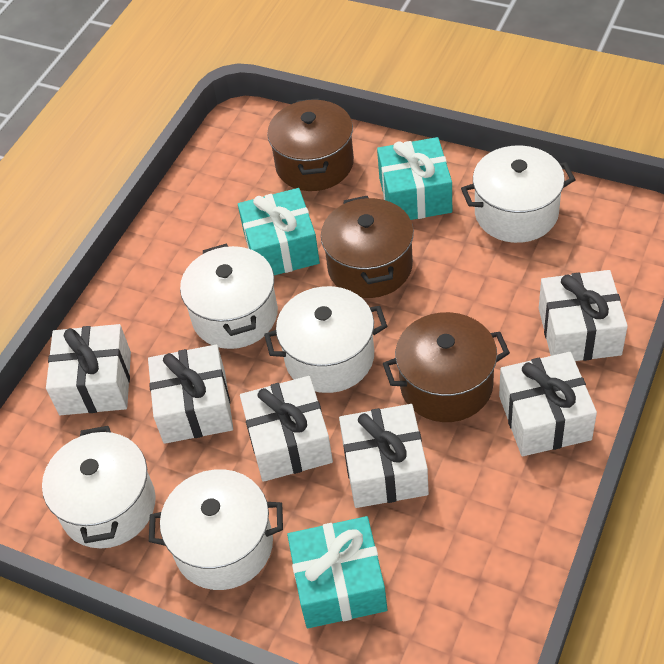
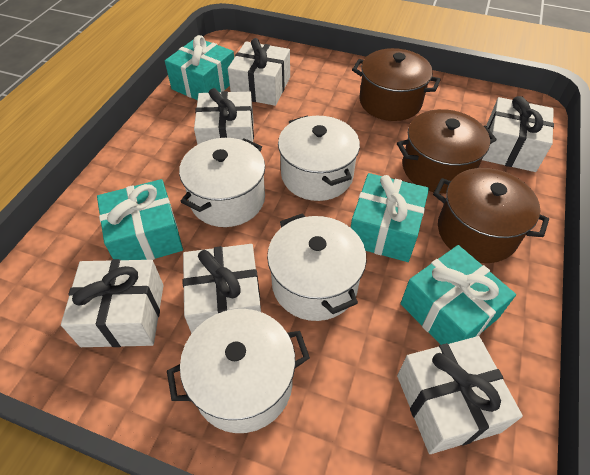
turquoise gift: 3 -> 4
white pot: 5 -> 4

